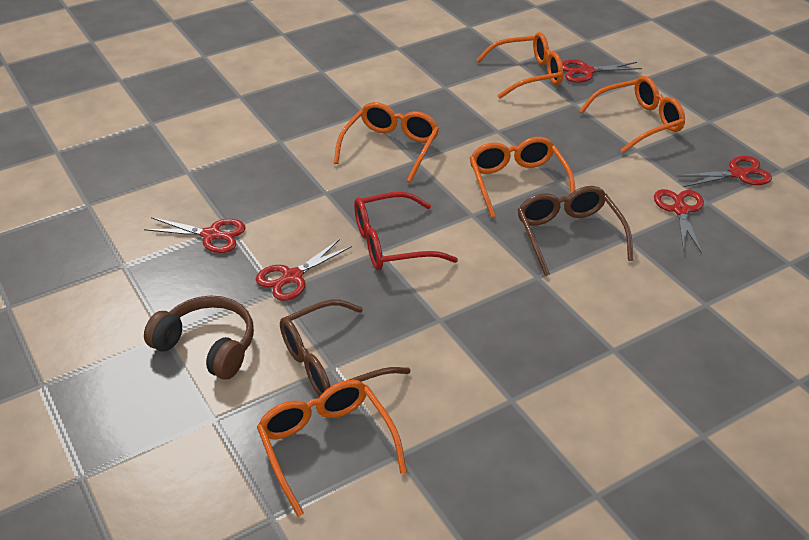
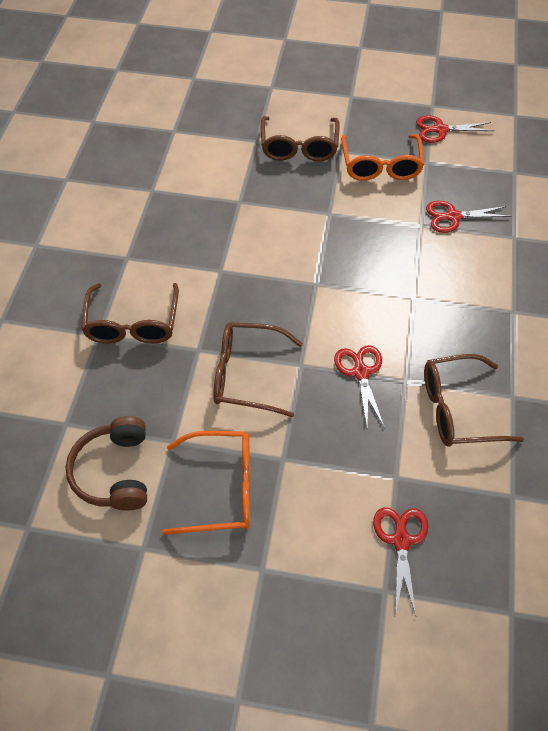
brown glasses: 2 -> 4
orange glasses: 5 -> 2
red glasses: 1 -> 0
red scissors: 5 -> 4

